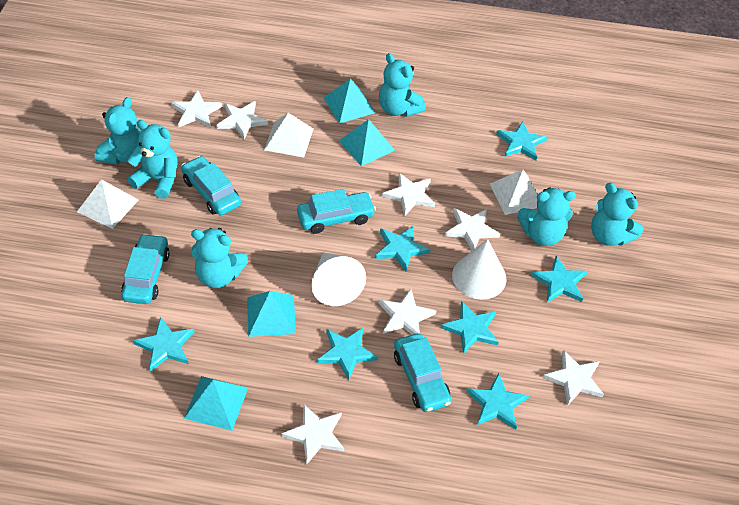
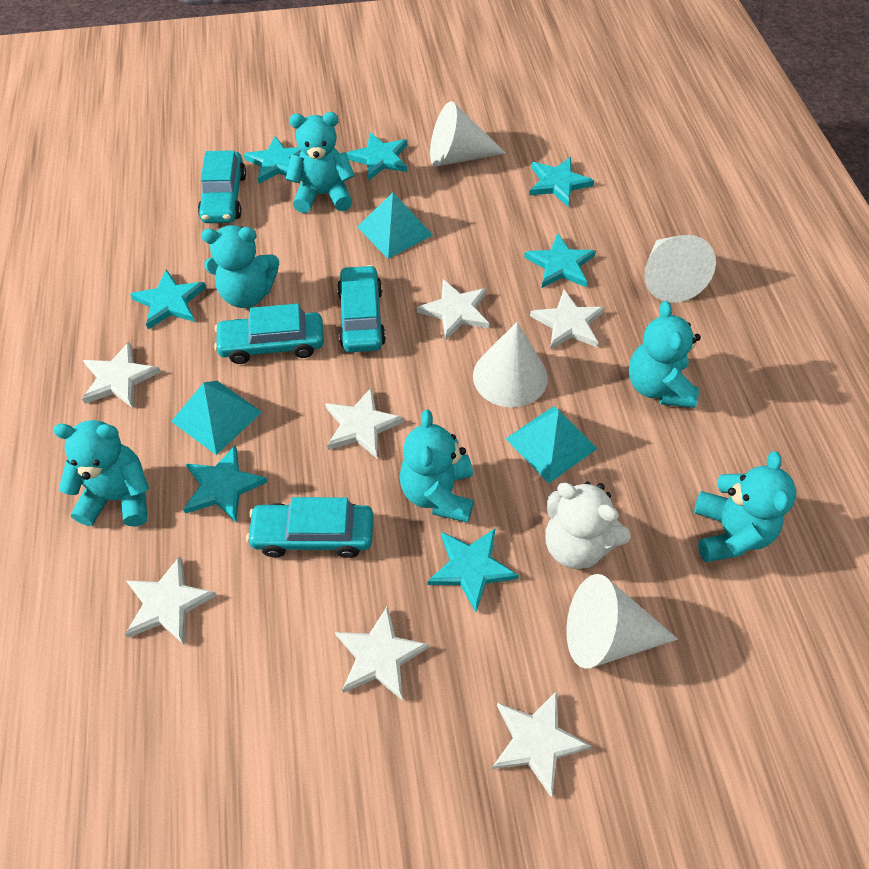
turquoise pyramid: 4 -> 3
white cone: 2 -> 4
white pyramid: 3 -> 0
white teddy bear: 0 -> 1

